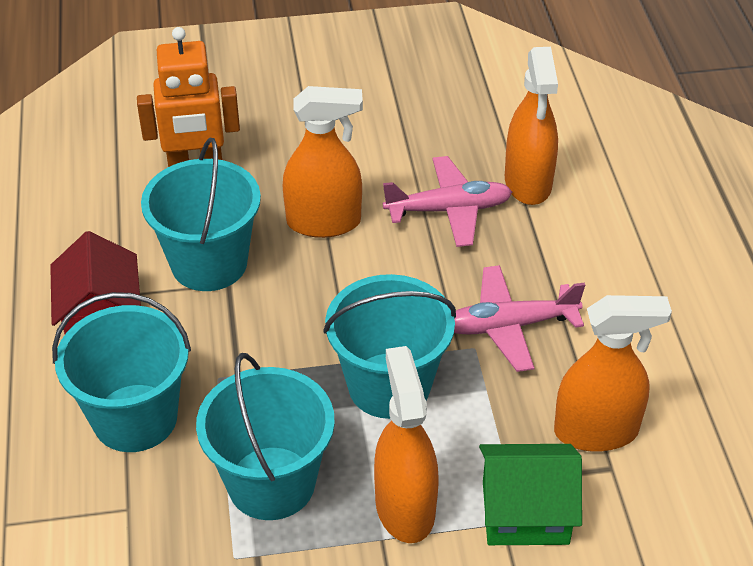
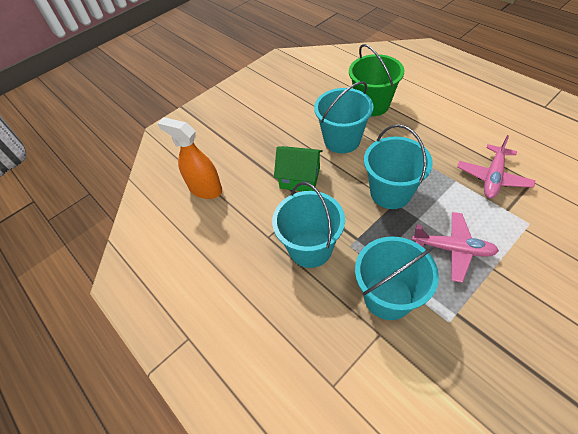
green bucket: 0 -> 1
orange robot: 1 -> 0
orange spray bottle: 4 -> 1
red house: 1 -> 0

